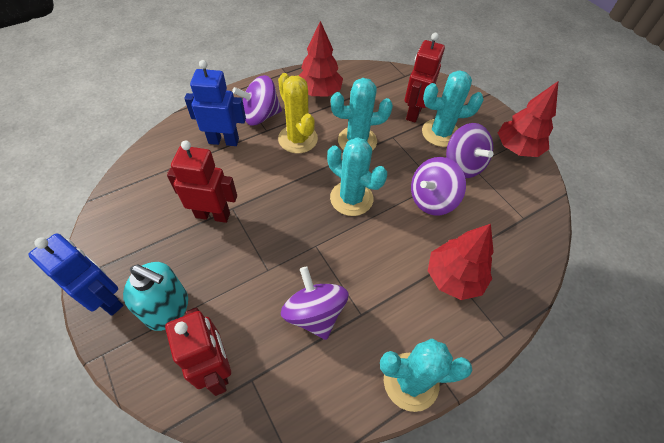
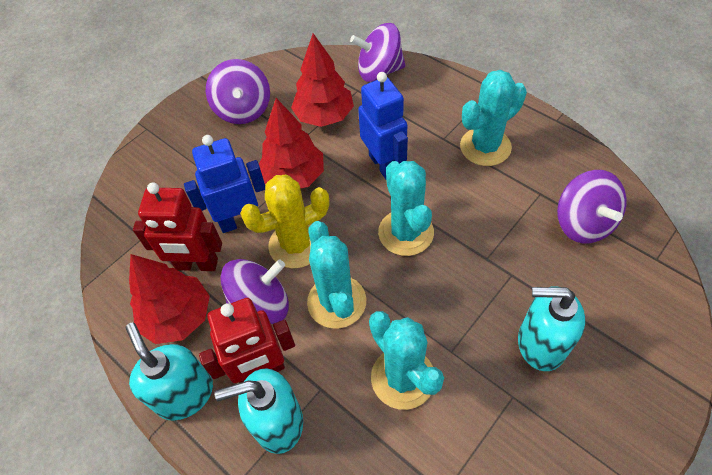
red robot: 3 -> 2
turquoise soap dispenser: 1 -> 3

